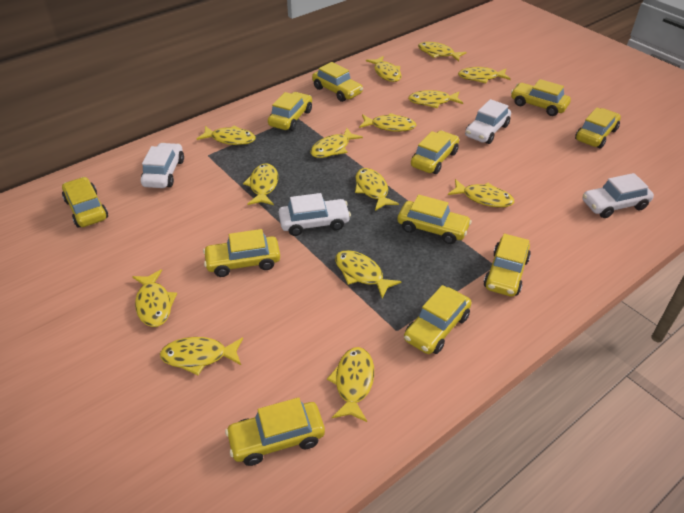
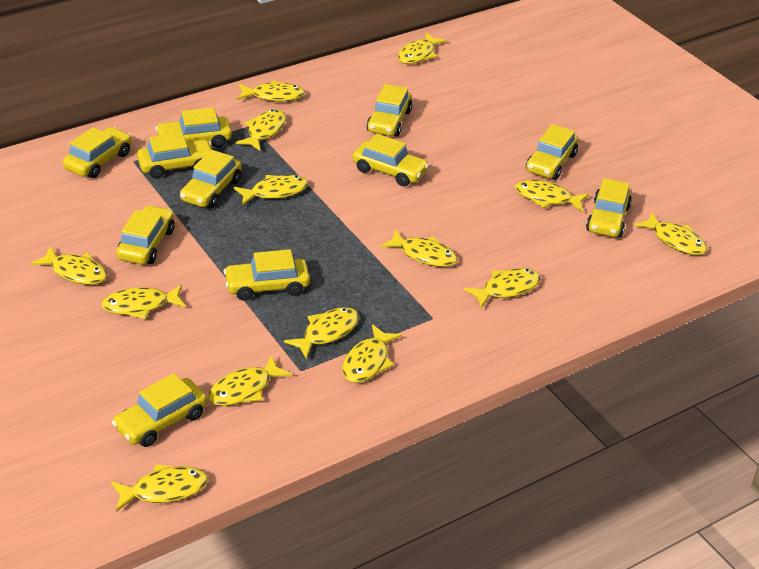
white car: 4 -> 0

